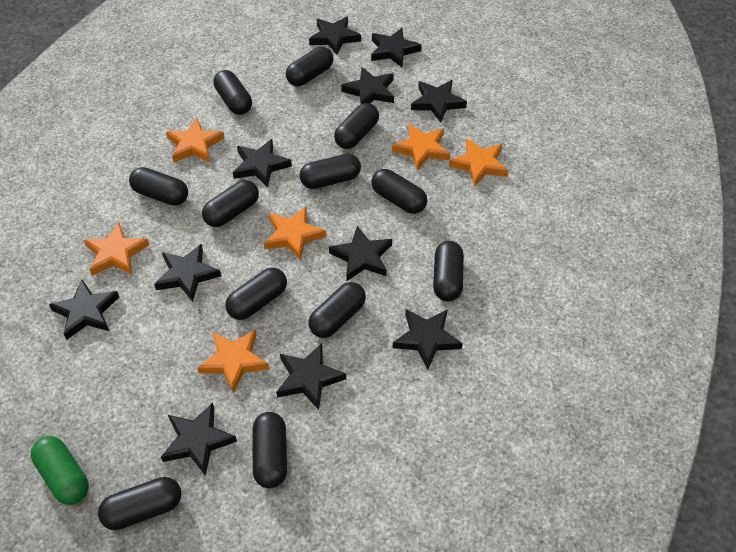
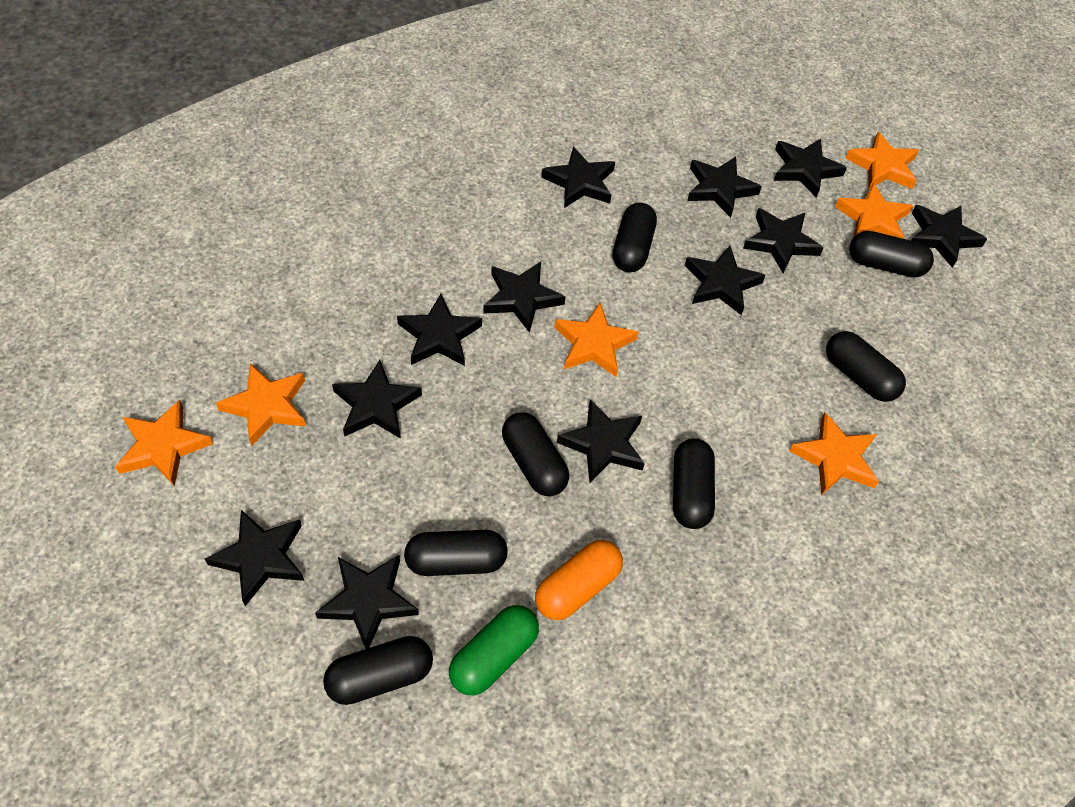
black capsule: 12 -> 7
black star: 11 -> 12
orange capsule: 0 -> 1

